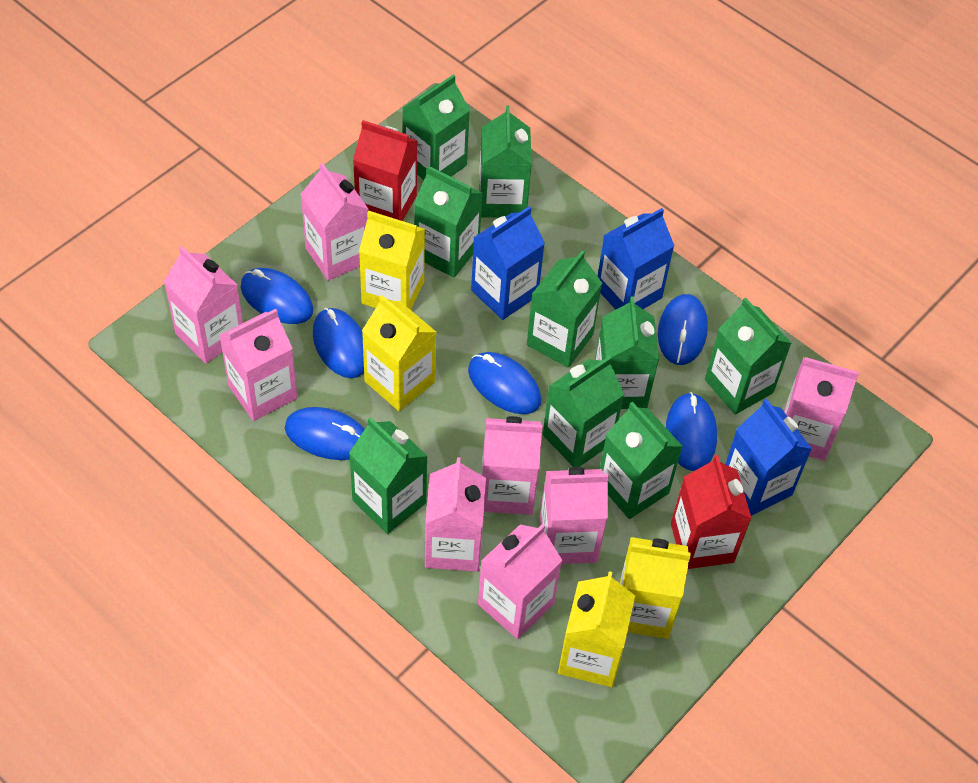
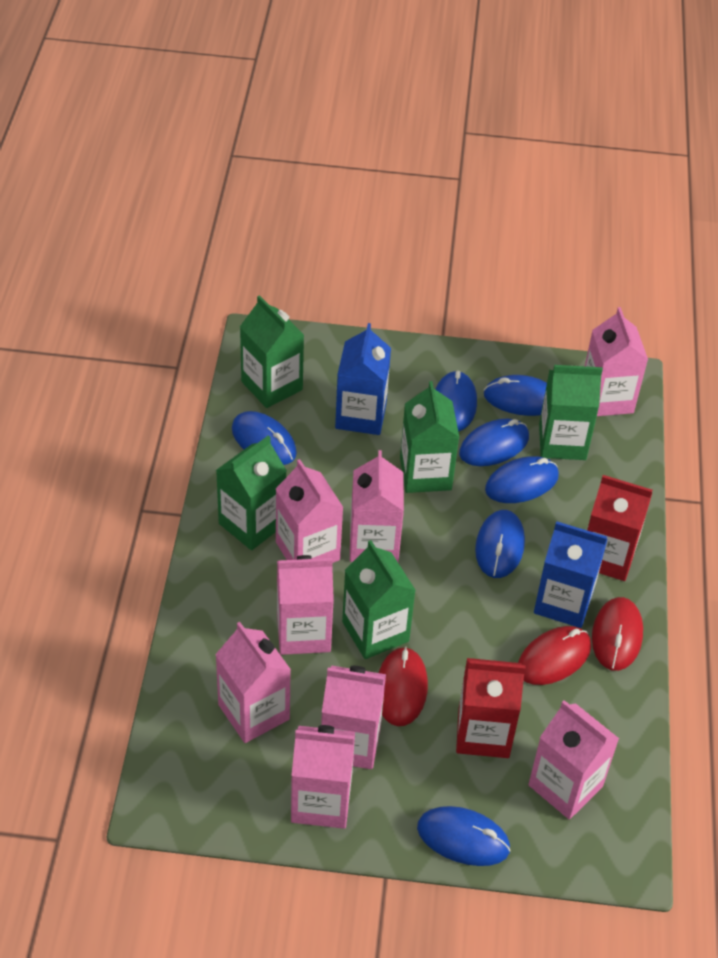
blue carton: 3 -> 2
blue mouse: 6 -> 7
green carton: 9 -> 5
red mouse: 0 -> 3
yellow carton: 4 -> 0

